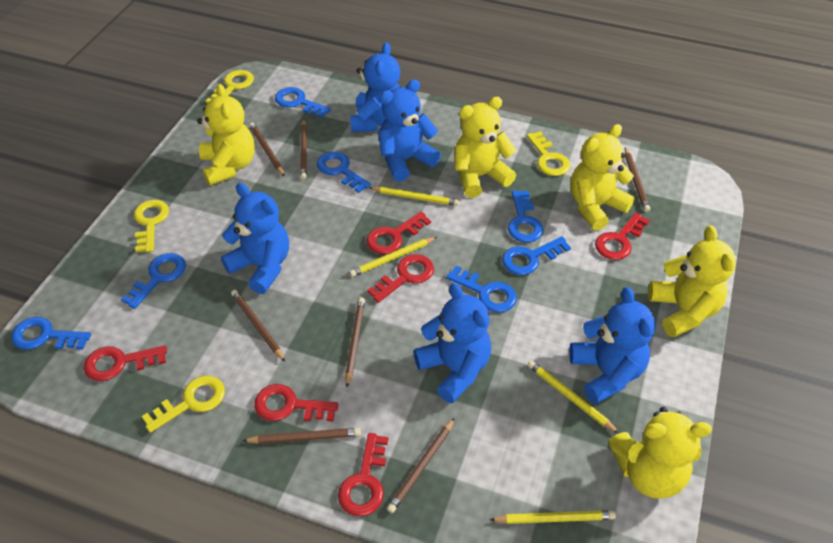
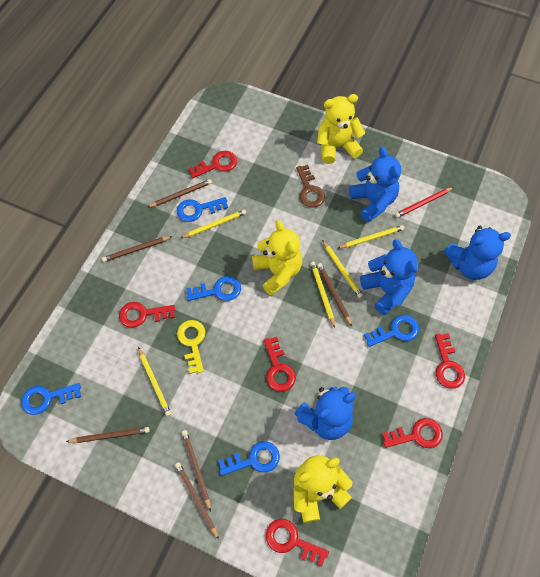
blue key: 7 -> 5
blue teddy bear: 5 -> 4
brown key: 0 -> 1
brown pencil: 7 -> 6
red pencil: 0 -> 1
yellow key: 4 -> 1
yellow pencil: 4 -> 5
yellow teddy bear: 5 -> 3

